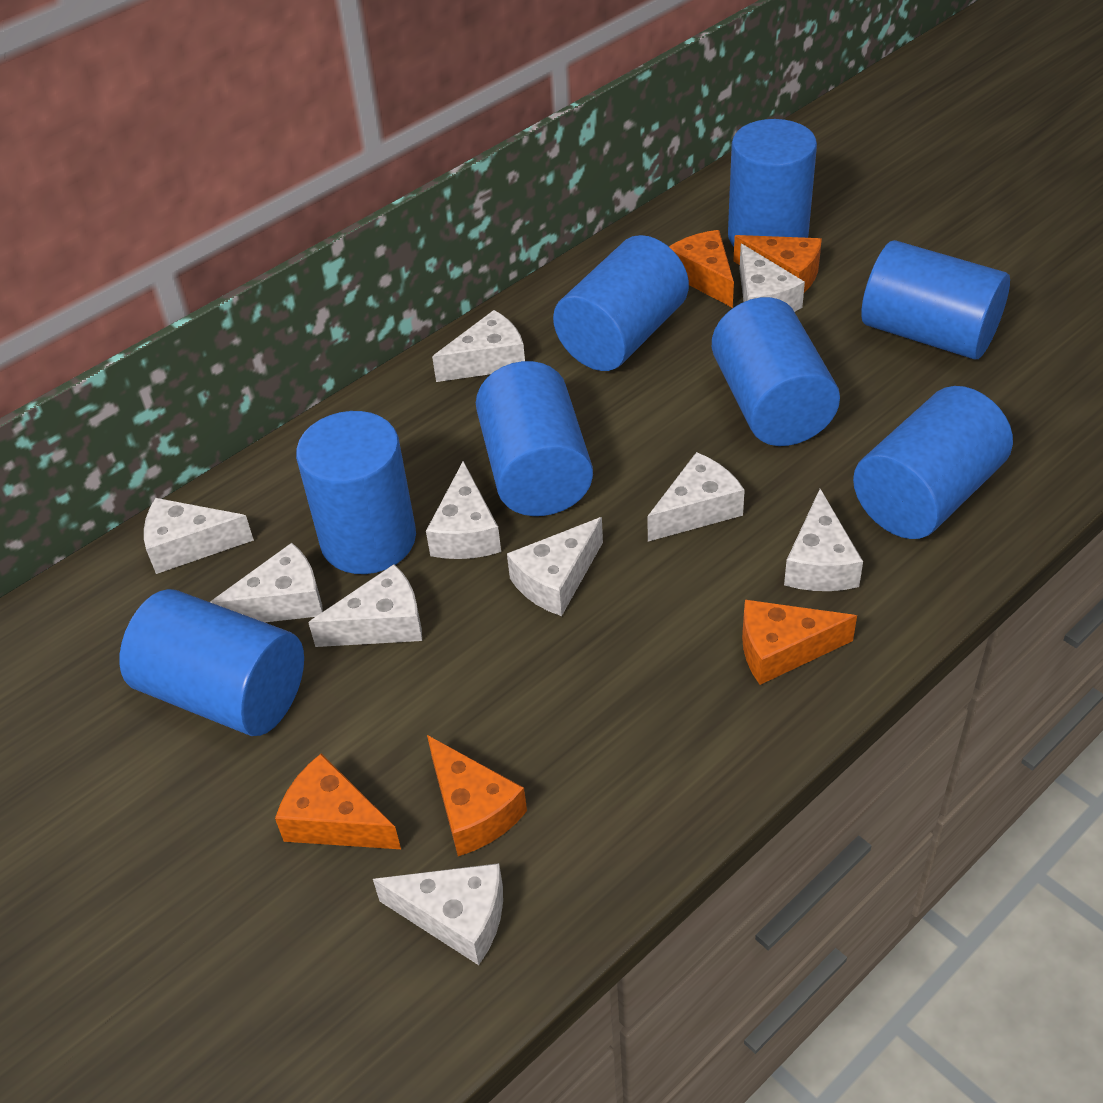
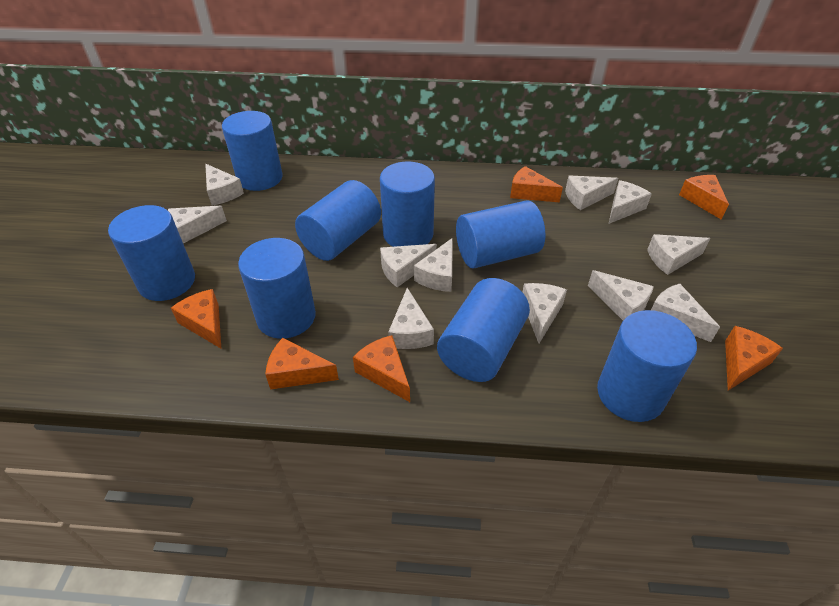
orange cheese: 5 -> 6
white cheese: 10 -> 11

